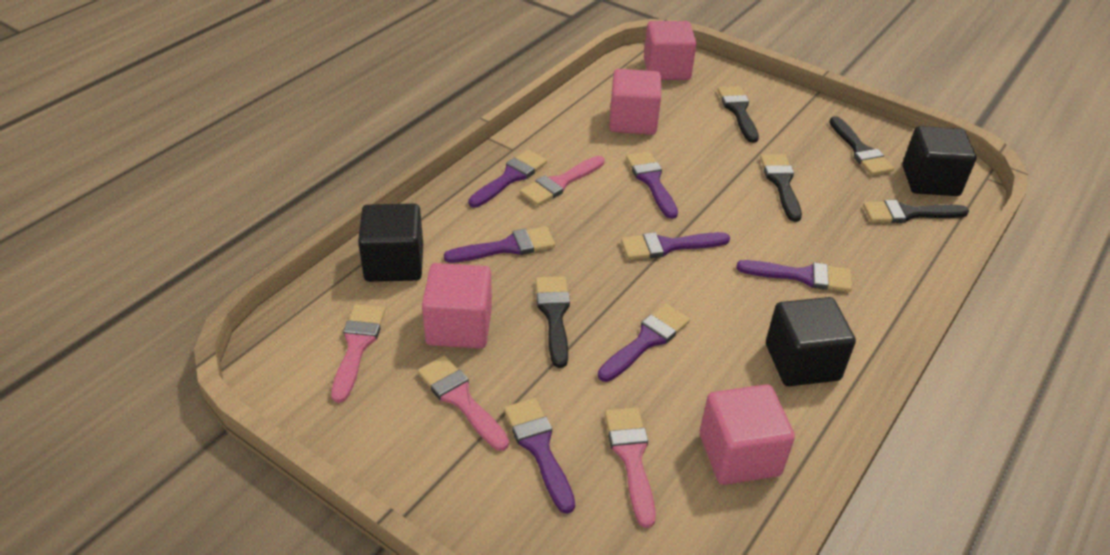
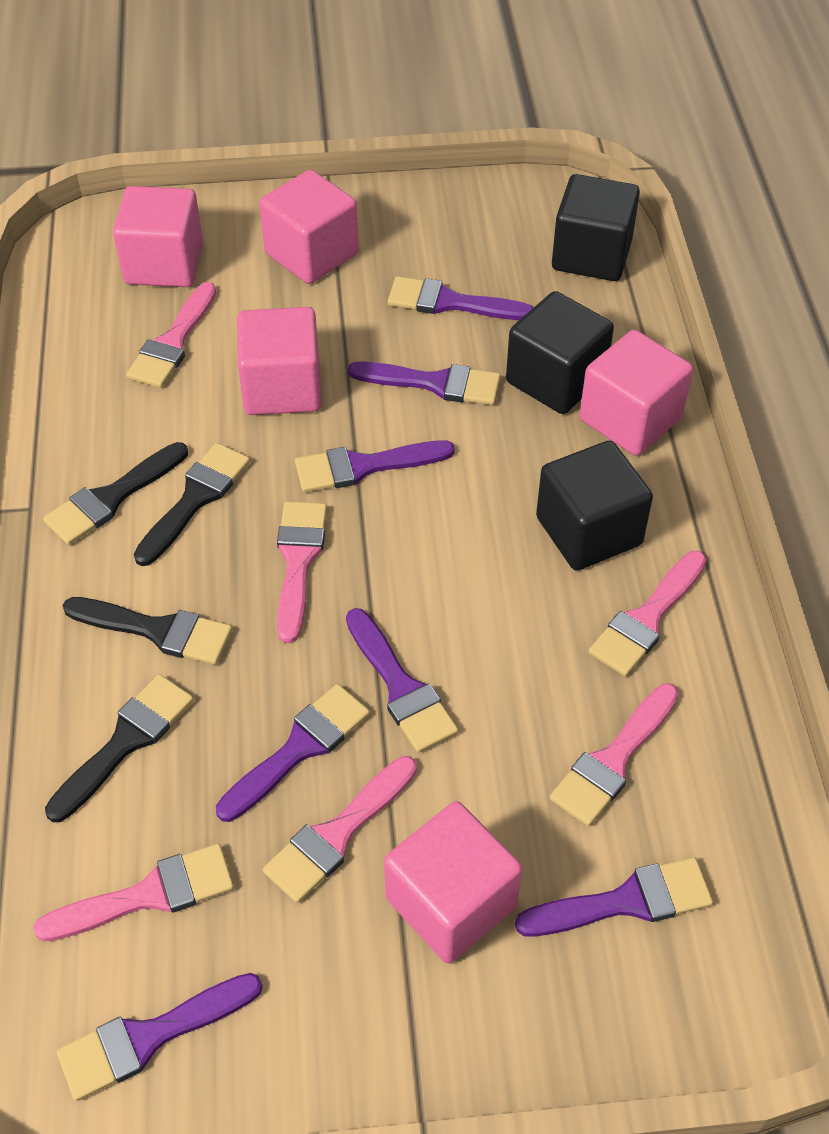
black brush: 5 -> 4
pink brush: 4 -> 6
pink cube: 4 -> 5

